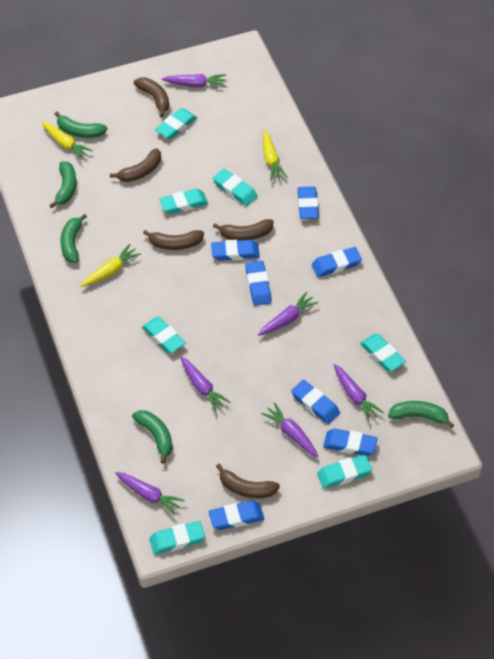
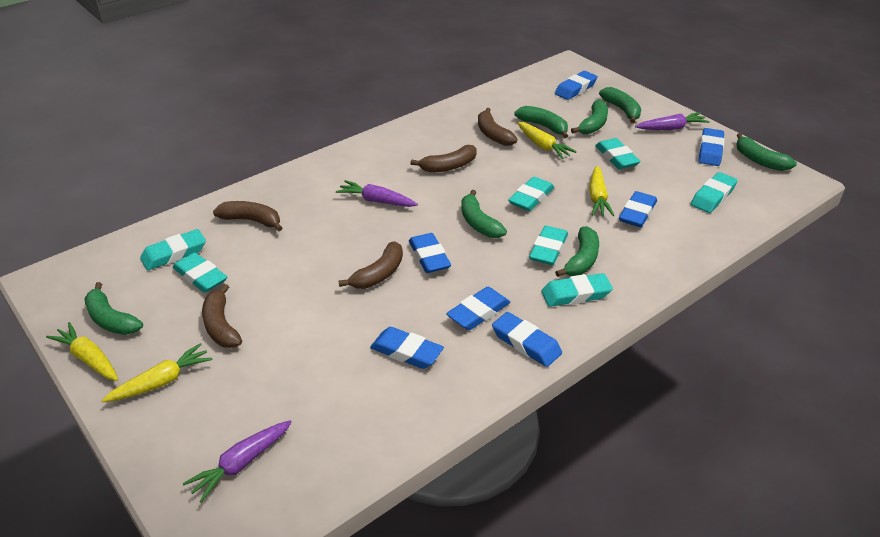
green banana: 5 -> 7
purple carrot: 6 -> 3
yellow carrot: 3 -> 4

